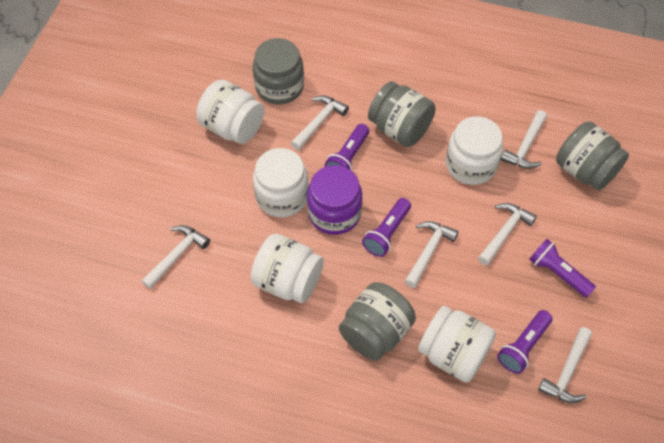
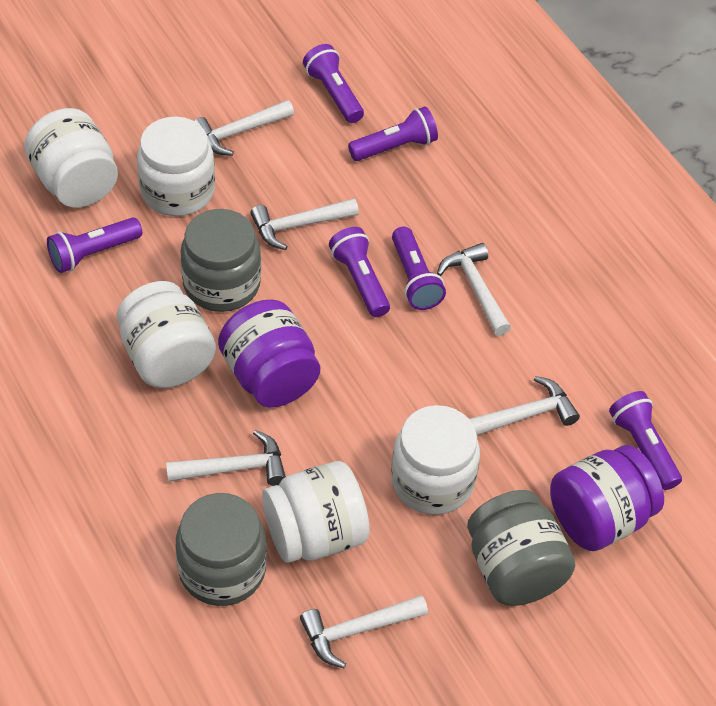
grey jar: 4 -> 3
purple flashlight: 4 -> 6
purple jar: 1 -> 2

